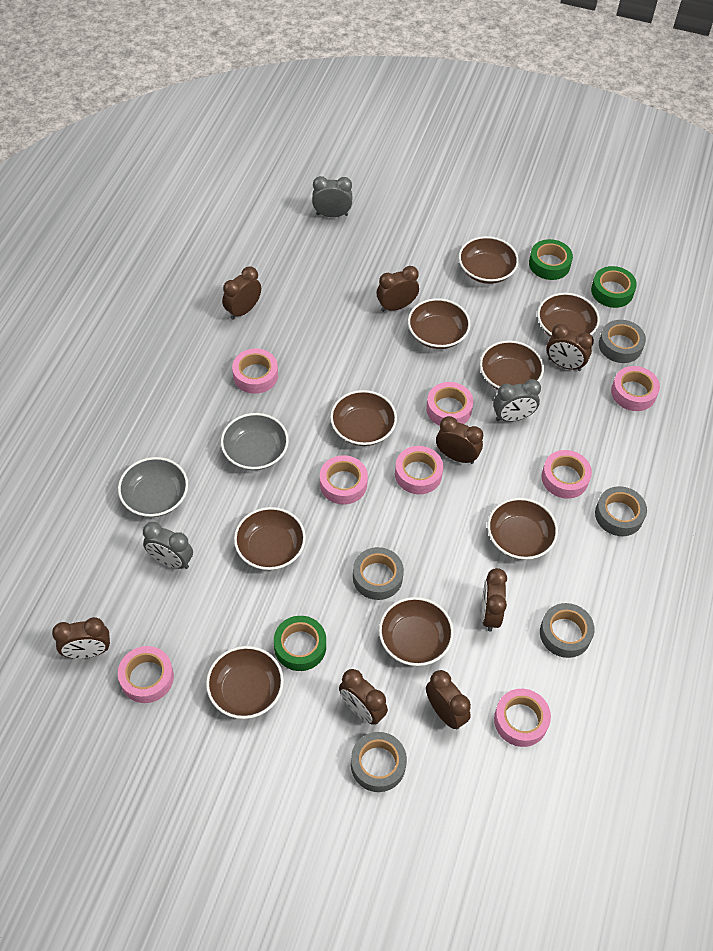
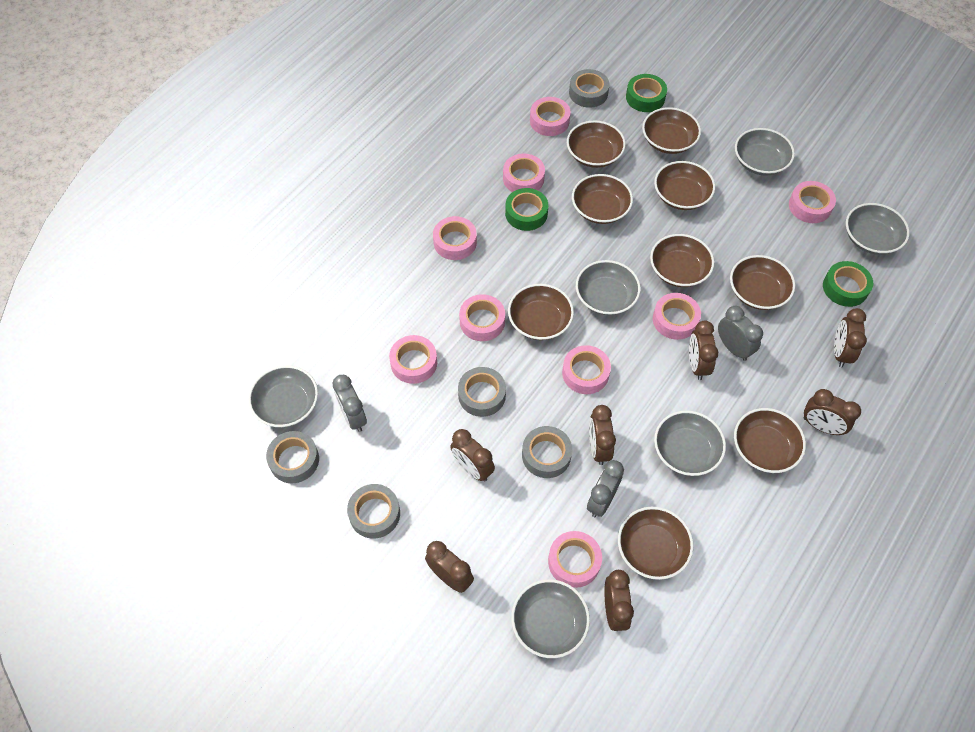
brown clock: 8 -> 7
grey bowl: 2 -> 6
pink tape: 8 -> 9

